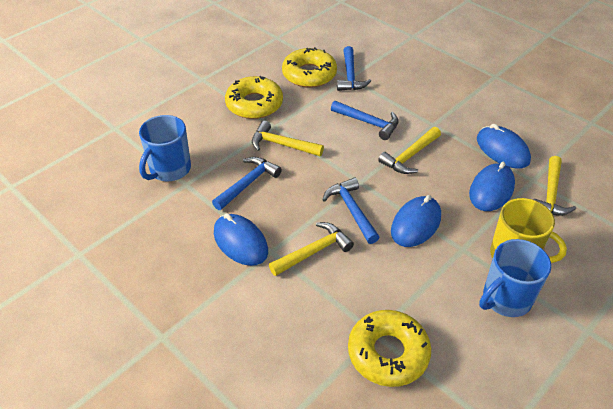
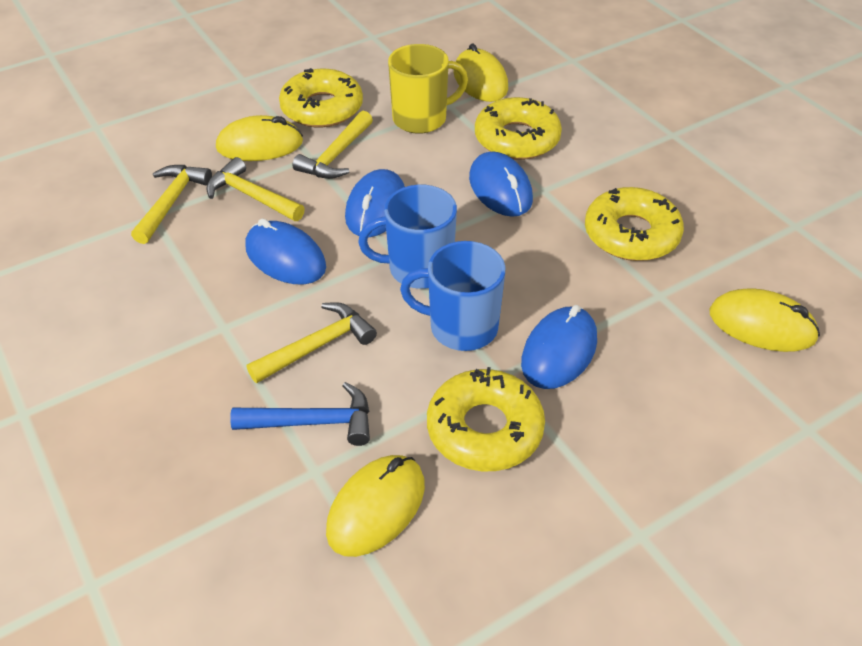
blue hammer: 4 -> 1
yellow donut: 3 -> 4
yellow mouse: 0 -> 4

